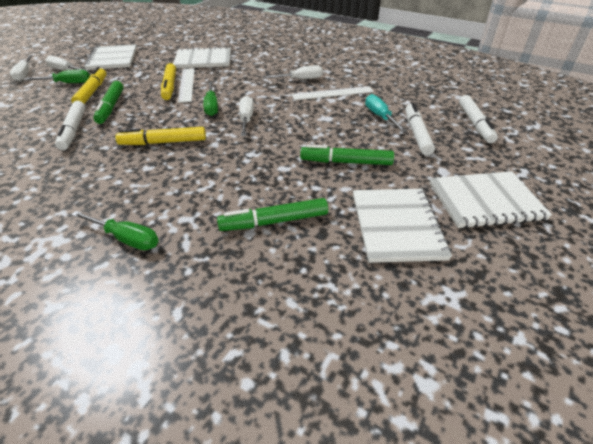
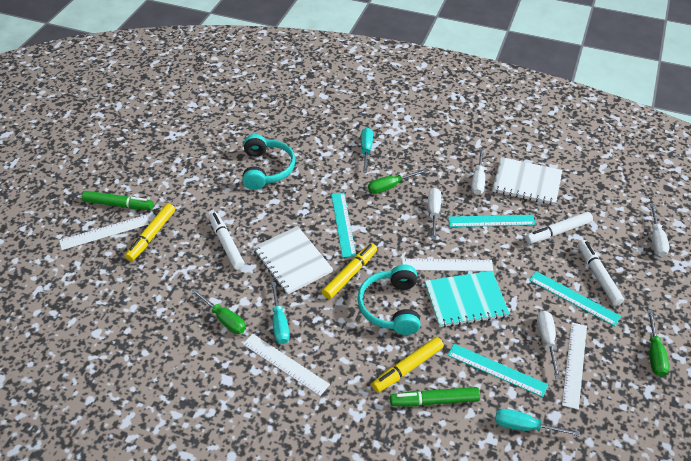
green marker: 3 -> 2
turquoise headphones: 0 -> 2
turquoise notebook: 0 -> 1
turquoise ruler: 0 -> 4
turquoise screwdriver: 1 -> 3
white notebook: 4 -> 2
white ruler: 2 -> 4

